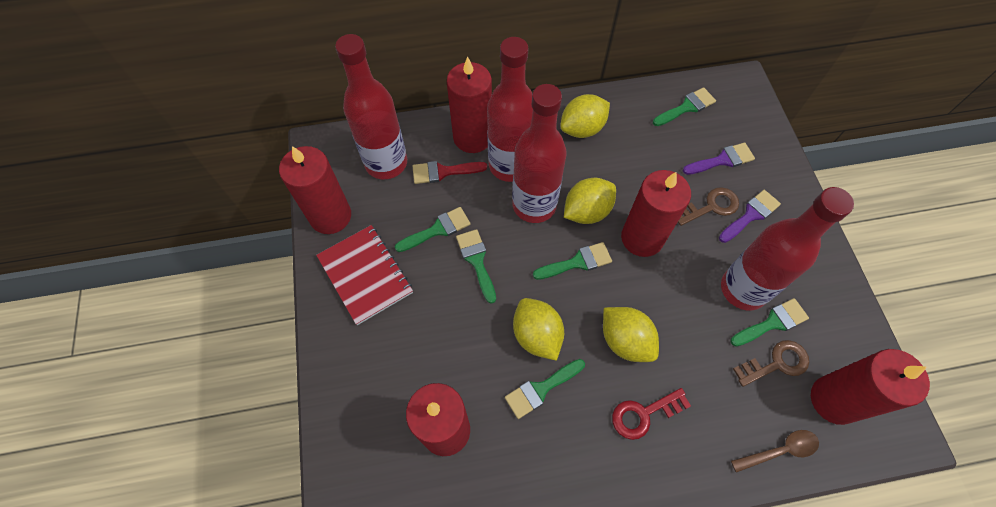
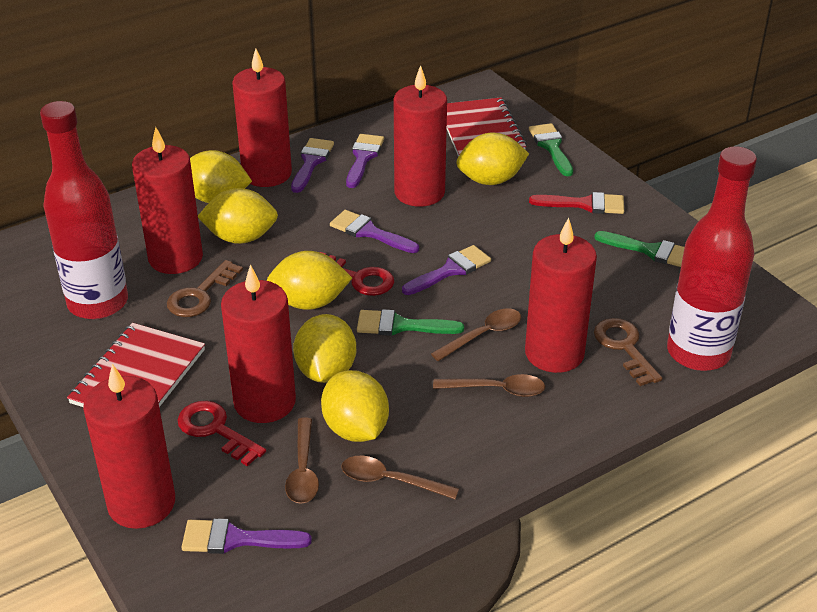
brown spoon: 1 -> 4
green brush: 6 -> 3
purple brush: 2 -> 5
red bottle: 4 -> 2
red candle: 5 -> 6
red key: 1 -> 2
red notebook: 1 -> 2
yellow lemon: 4 -> 6

